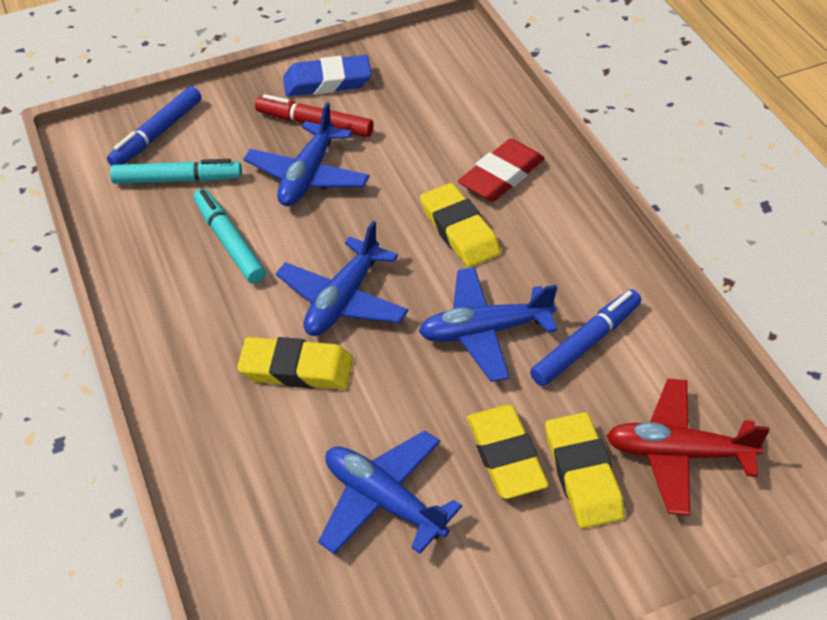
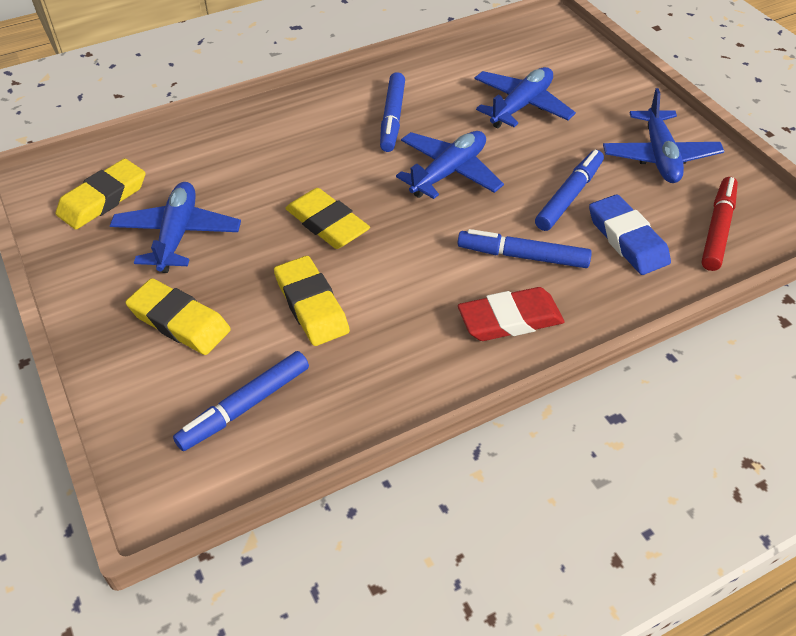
blue marker: 2 -> 4
red plane: 1 -> 0
turquoise marker: 2 -> 0

